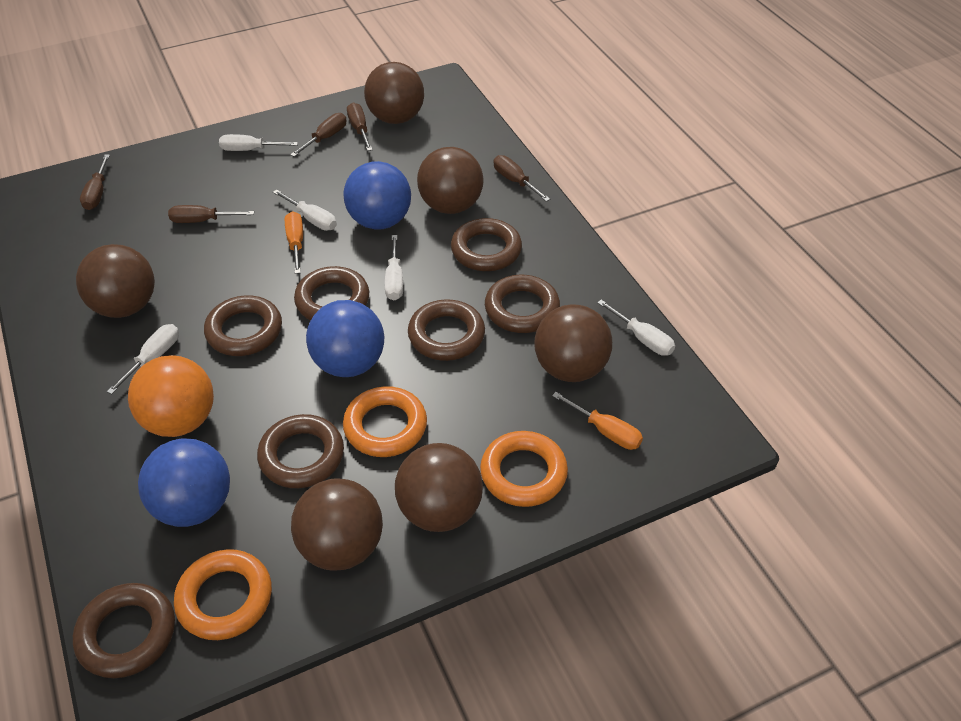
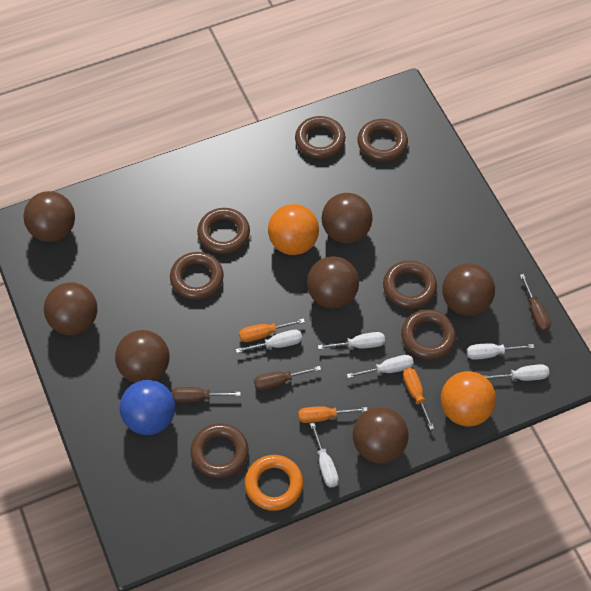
blue ball: 3 -> 1
brown ball: 6 -> 7
brown screwdriver: 5 -> 3
orange ball: 1 -> 2
orange ring: 3 -> 1
orange screwdriver: 2 -> 3
white screwdriver: 5 -> 6

